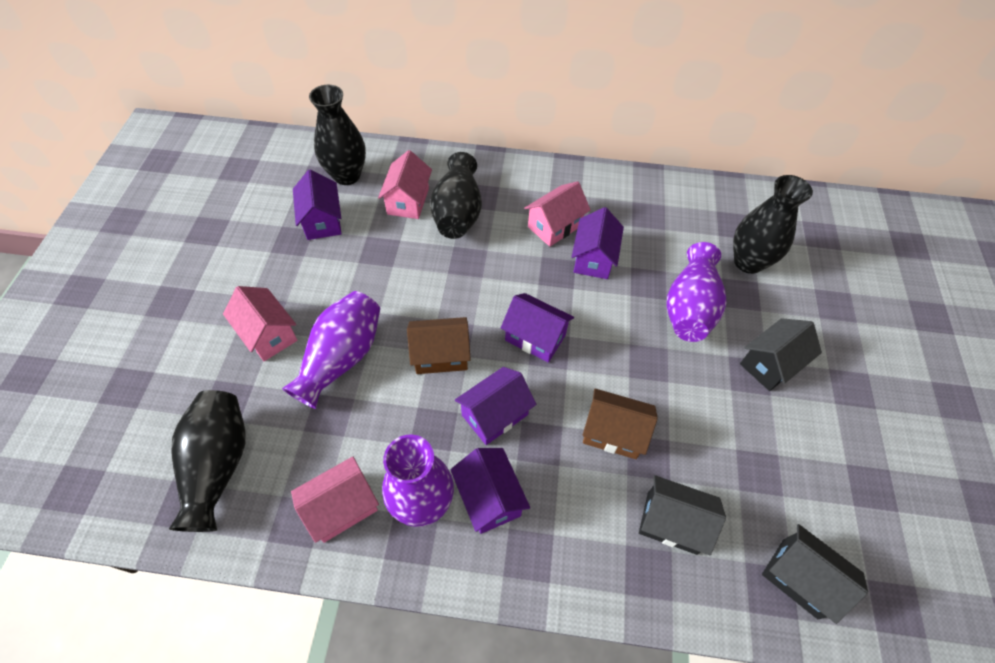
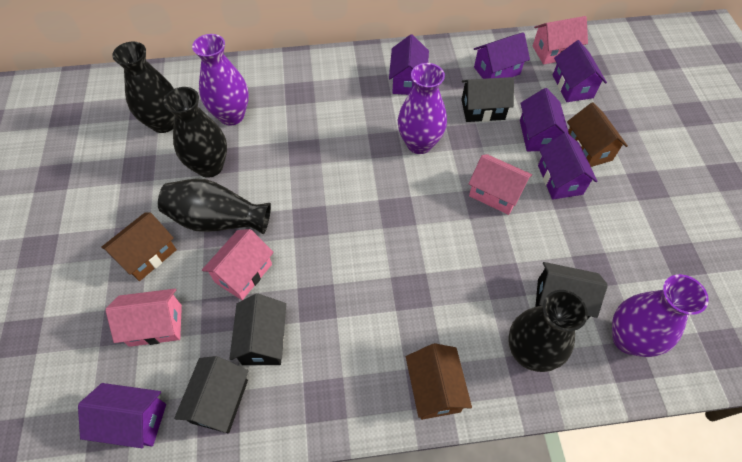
black house: 3 -> 4
brown house: 2 -> 3
purple house: 5 -> 6

